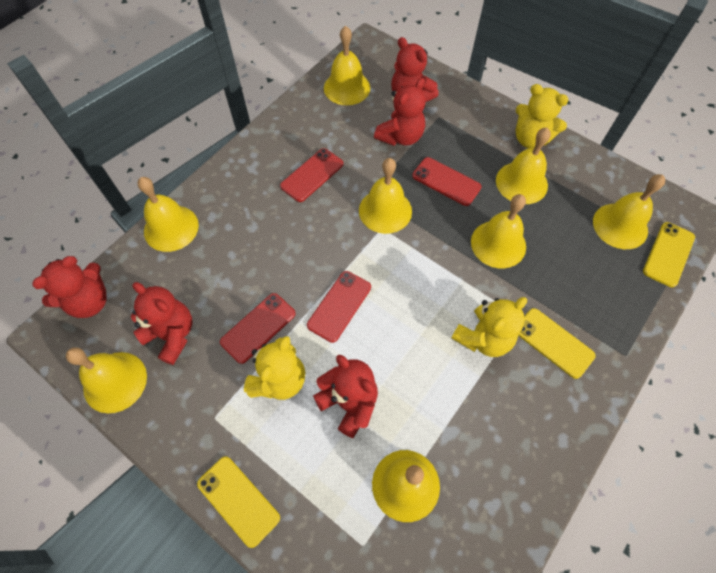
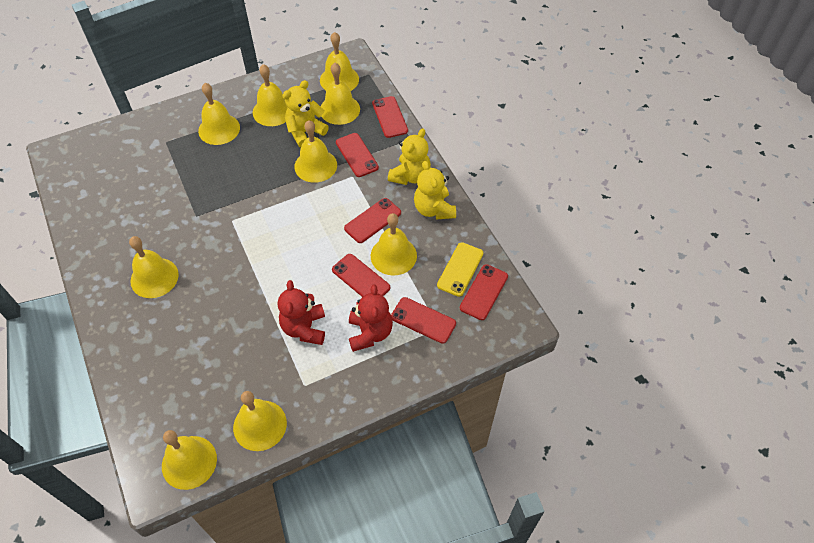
red phone: 4 -> 6
red teddy bear: 5 -> 2
yellow bell: 8 -> 9
yellow phone: 3 -> 1

